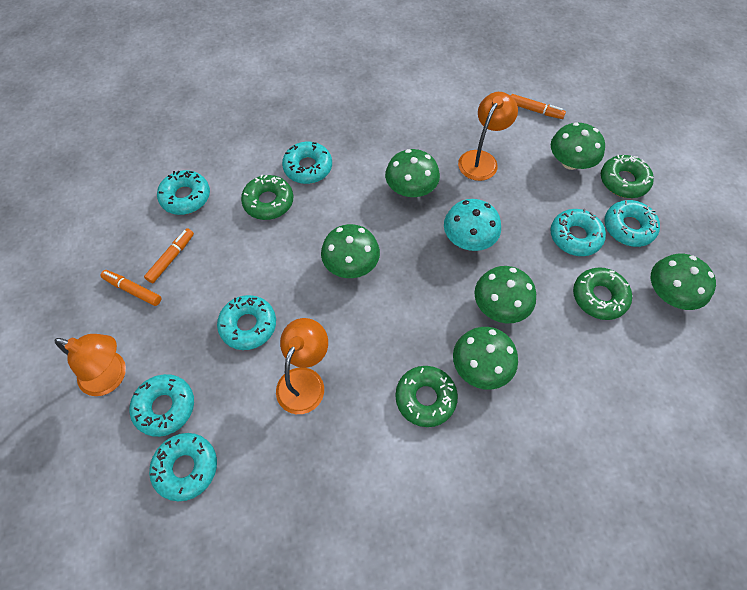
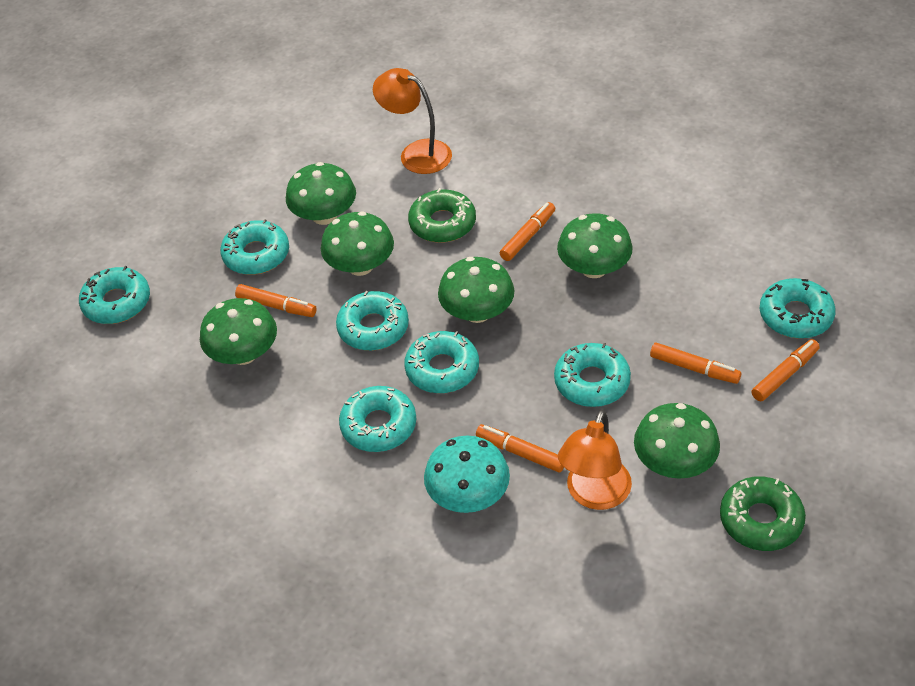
green donut: 4 -> 2
orange lamp: 3 -> 2
orange marker: 3 -> 5

